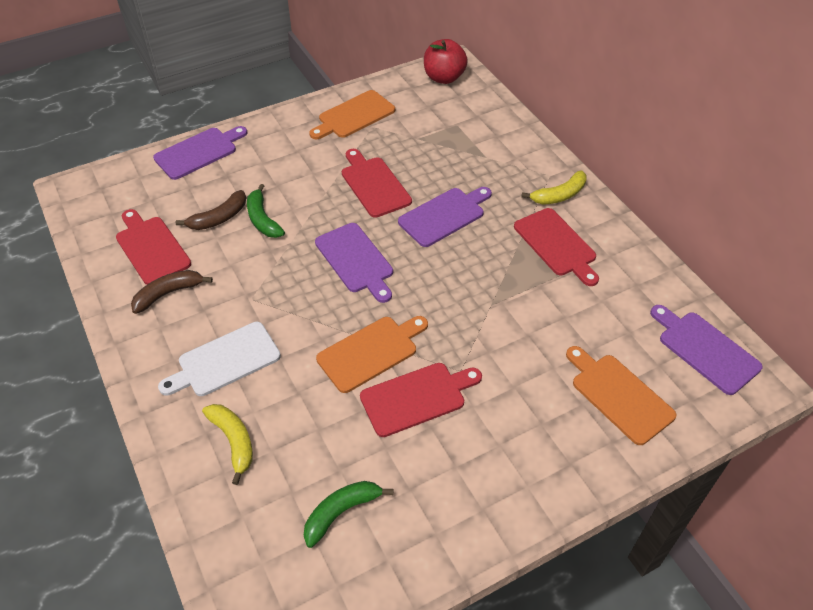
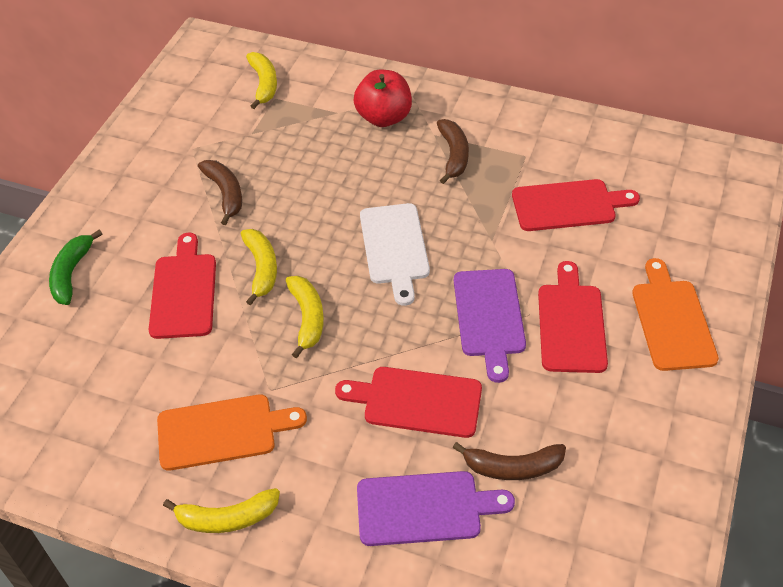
brown banana: 2 -> 3
green banana: 2 -> 1
orange cutting board: 3 -> 2
purple cutting board: 4 -> 2
yellow banana: 2 -> 4

